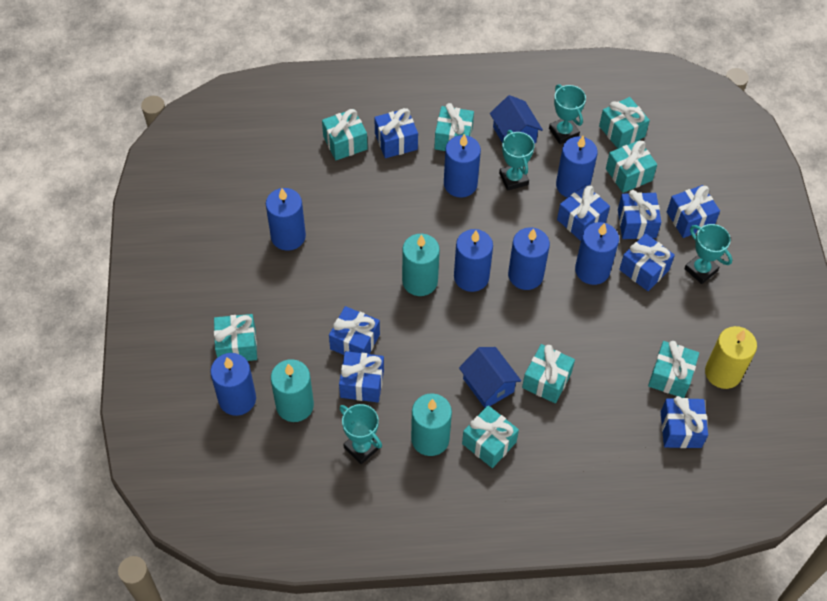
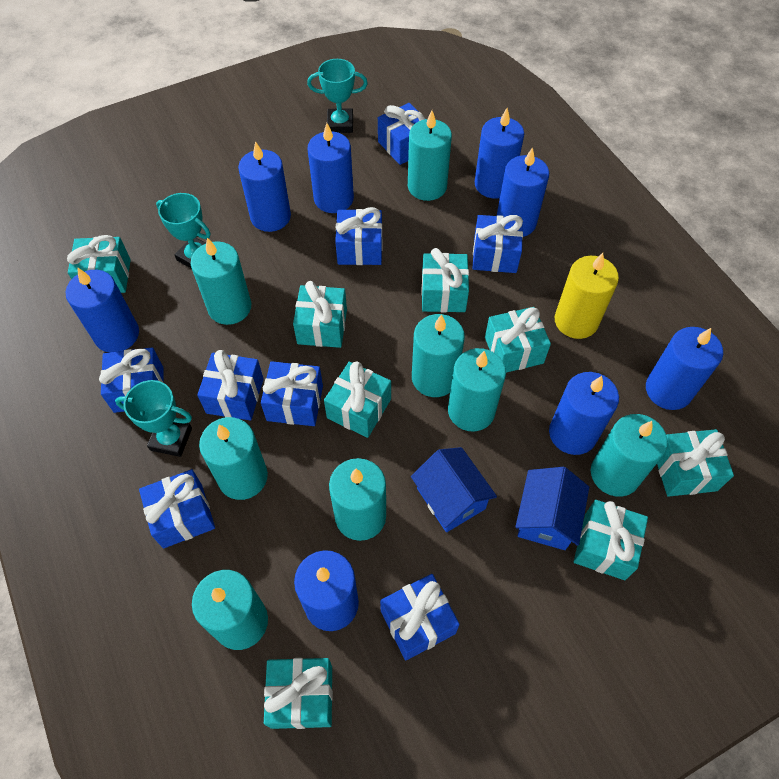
blue candle: 7 -> 8
turquoise candle: 3 -> 8
turquoise trophy: 4 -> 3

